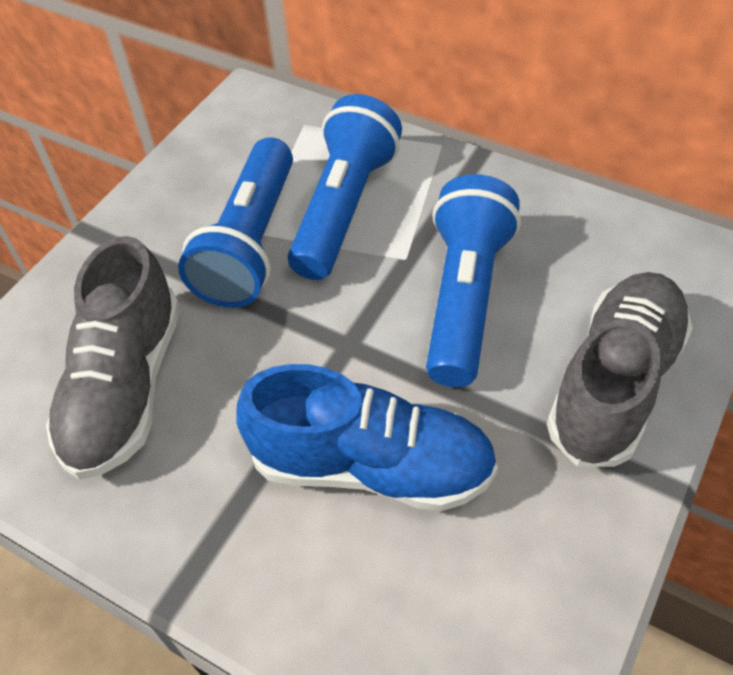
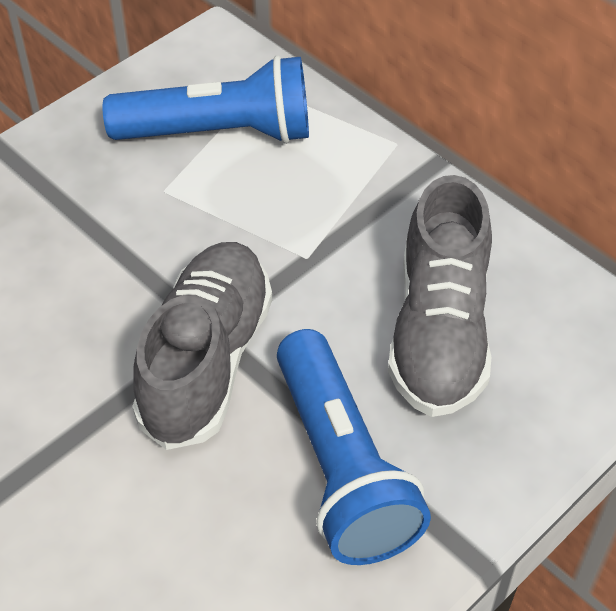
blue flashlight: 3 -> 2
blue shoe: 1 -> 0

